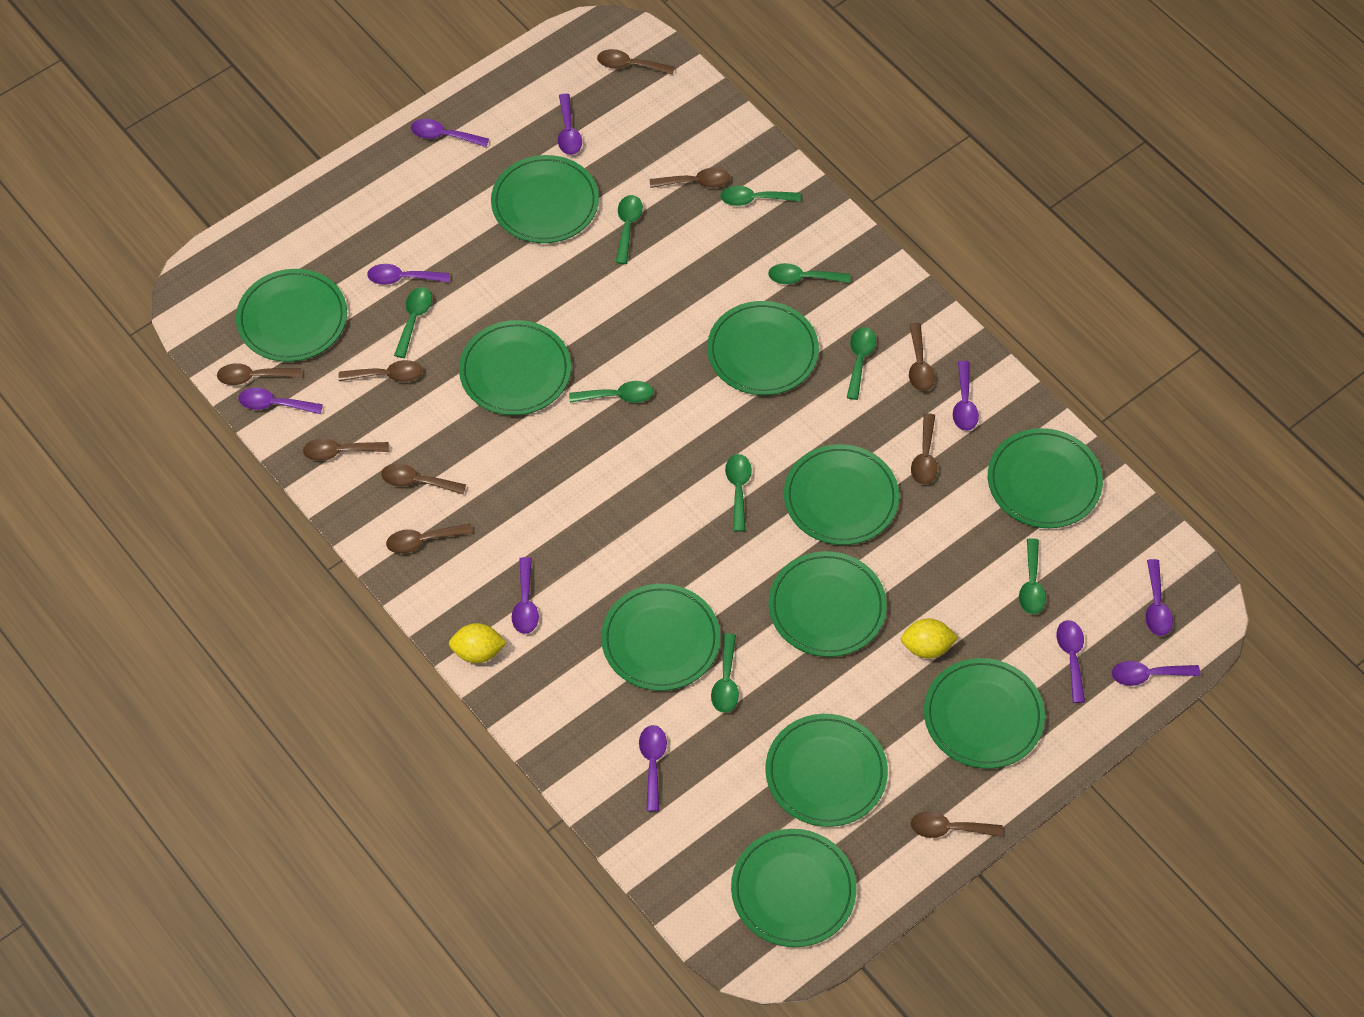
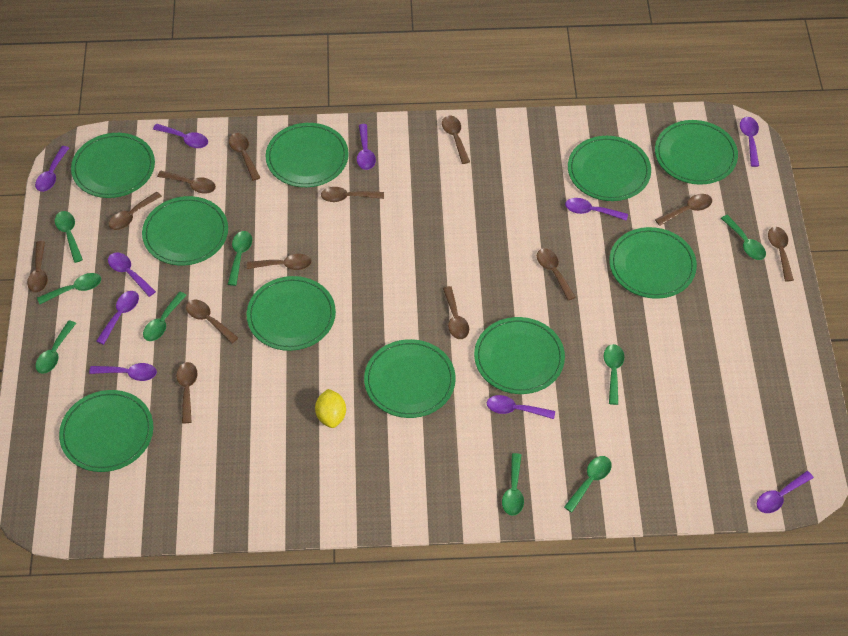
brown spoon: 10 -> 13
green plate: 11 -> 10
yellow lemon: 2 -> 1

